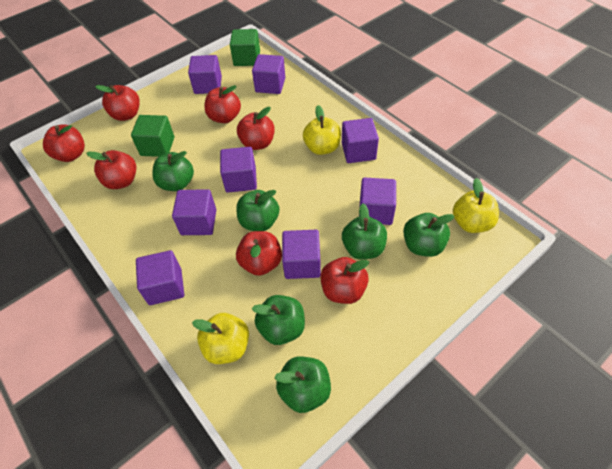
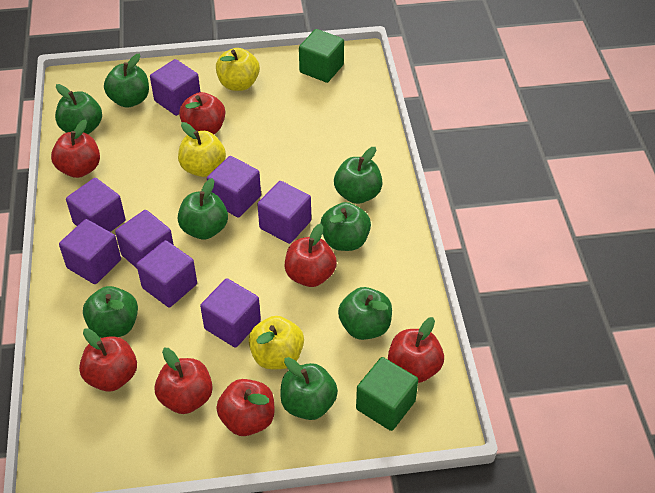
green apple: 6 -> 8

